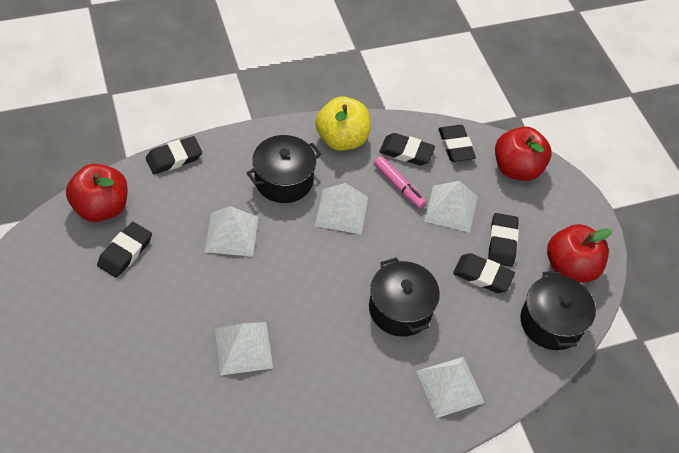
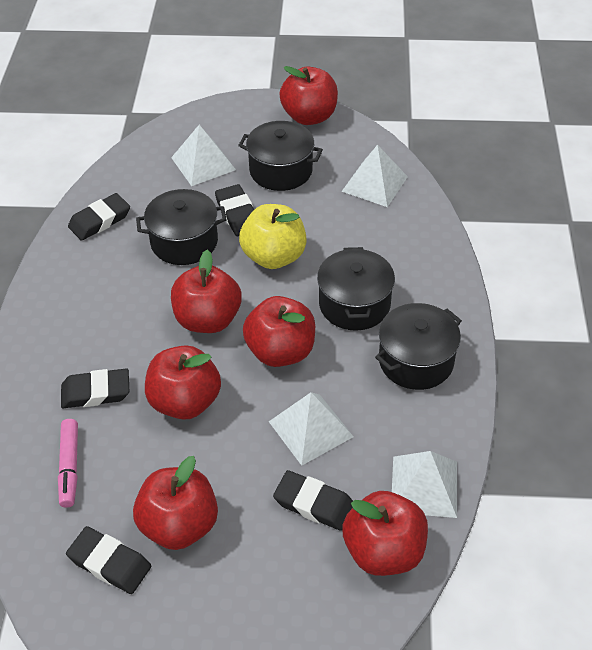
black eraser: 6 -> 5
black pot: 3 -> 4
red apple: 3 -> 6
white pyramid: 5 -> 4

